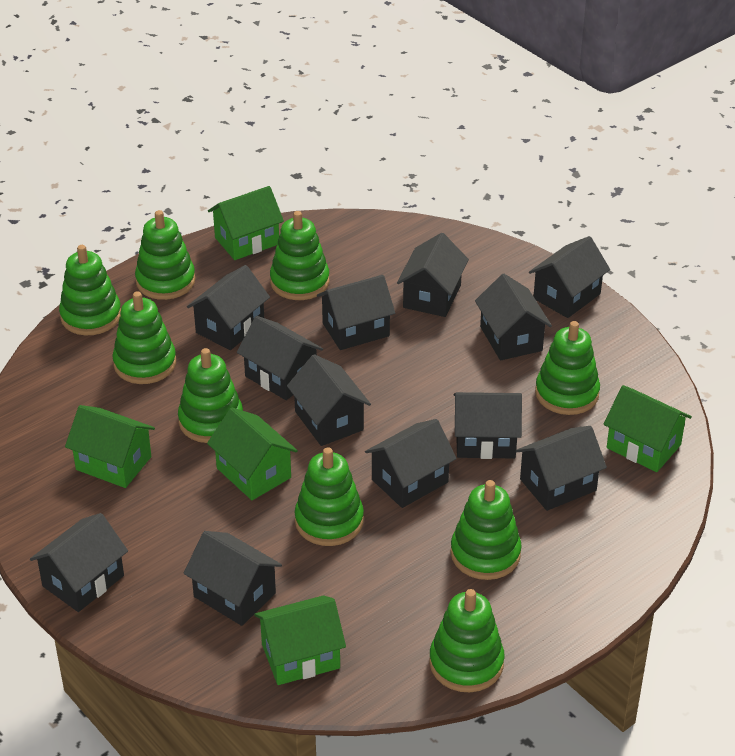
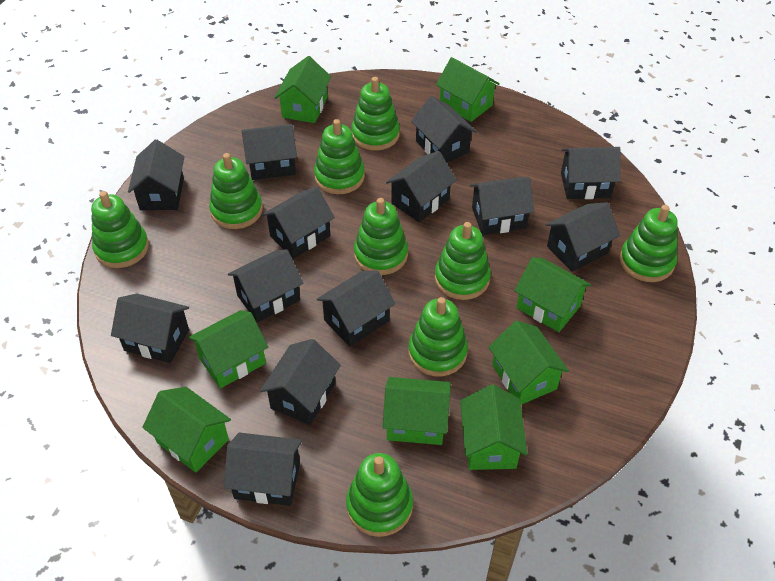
black house: 12 -> 13
green house: 5 -> 8

